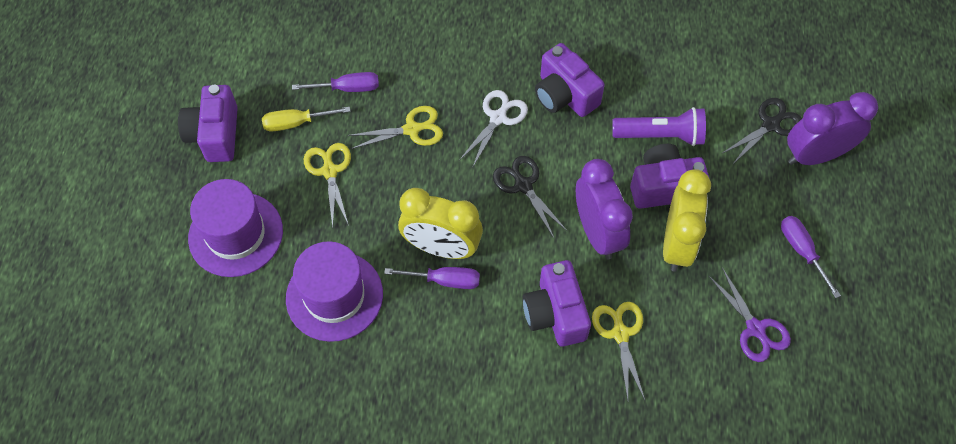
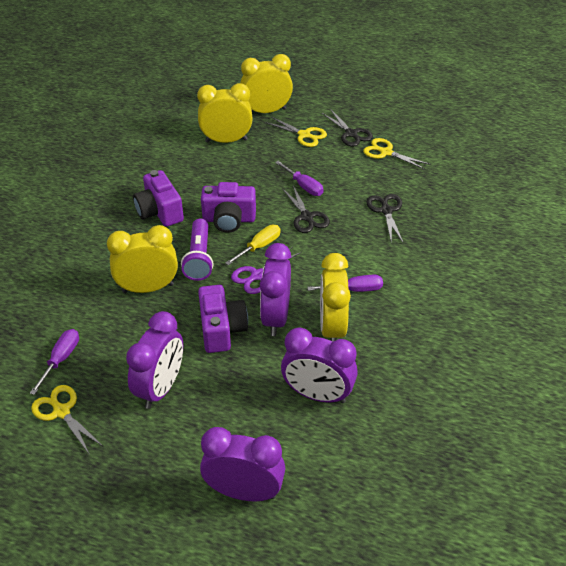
black scissors: 2 -> 3
purple camera: 4 -> 3
purple clock: 2 -> 4
purple hat: 2 -> 0
white scissors: 1 -> 0
yellow clock: 2 -> 4

